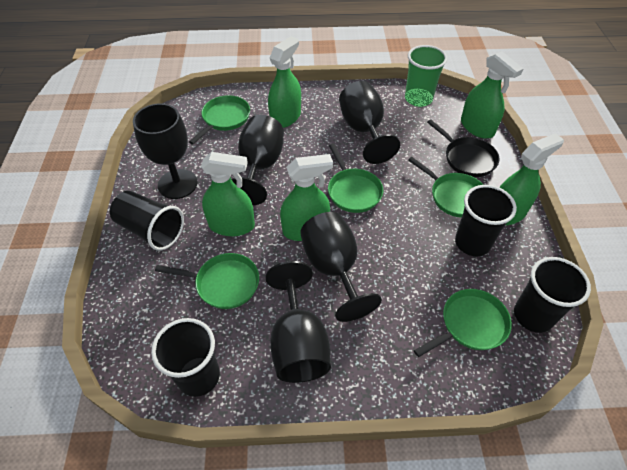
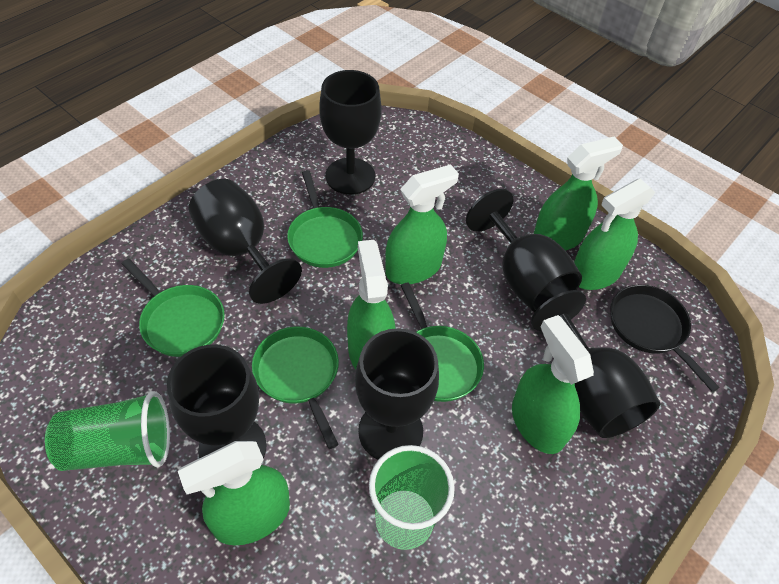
black cup: 4 -> 0
black goblet: 5 -> 6
green cup: 1 -> 2
green pan: 5 -> 4
green spray bottle: 5 -> 6

